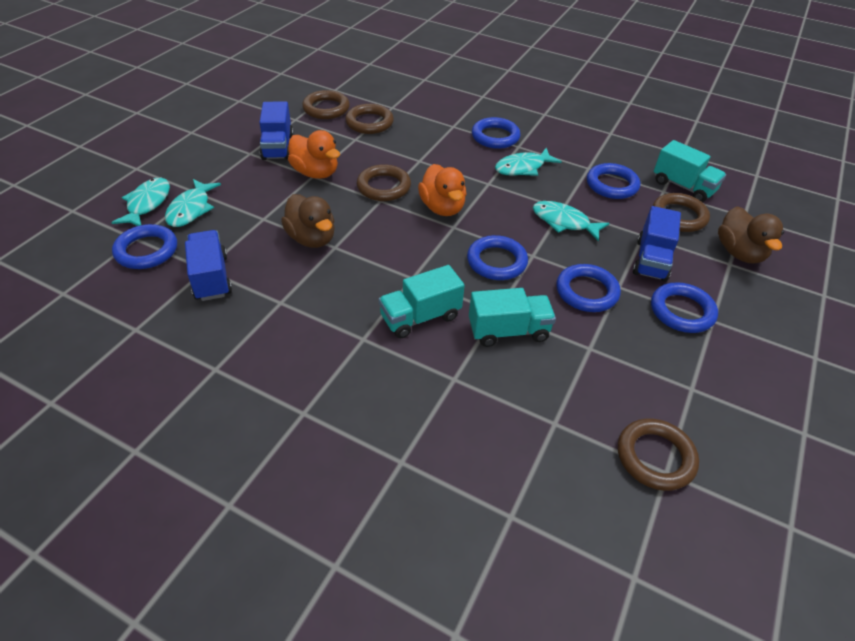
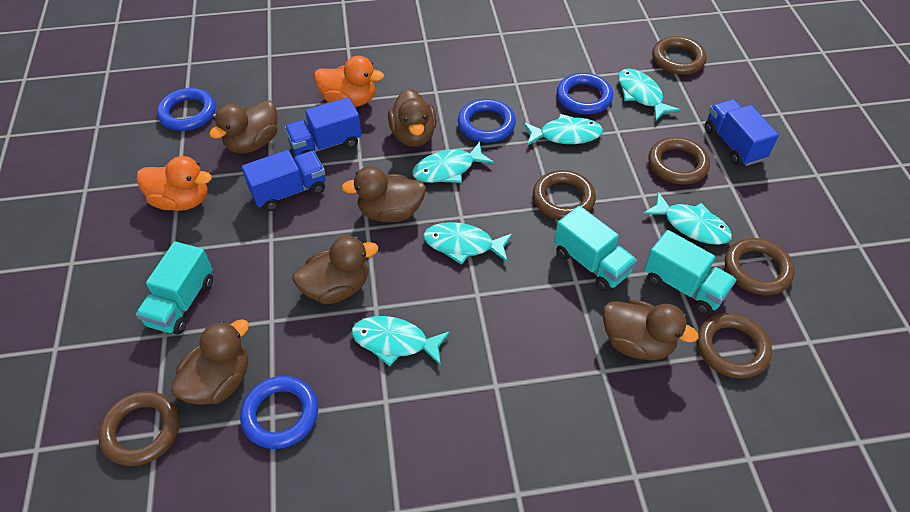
blue ring: 6 -> 4
brown duck: 2 -> 6
brown ring: 5 -> 6
turquoise fish: 4 -> 6

